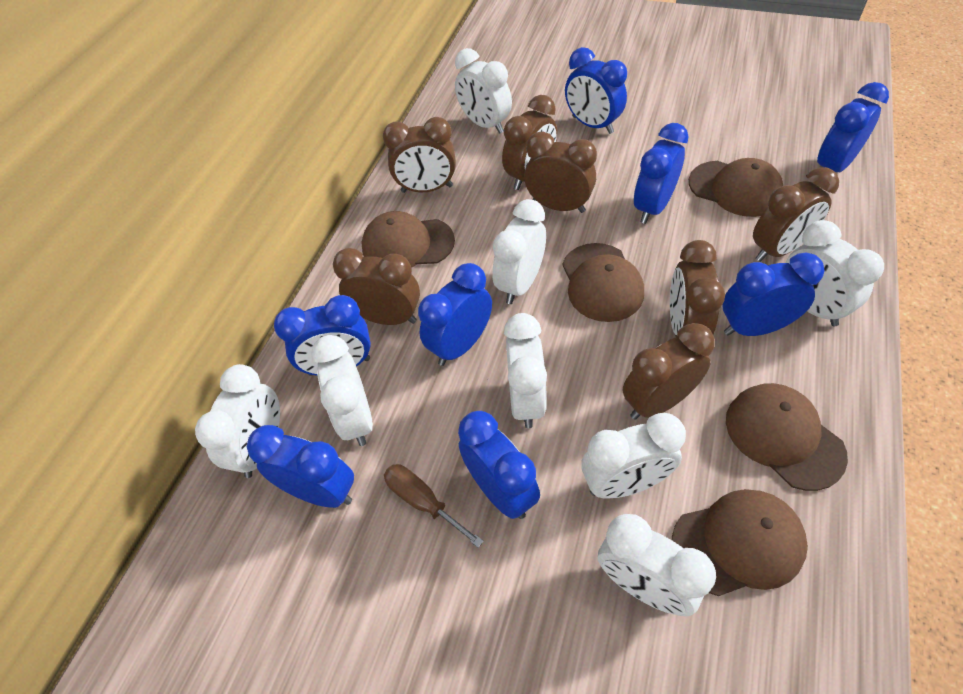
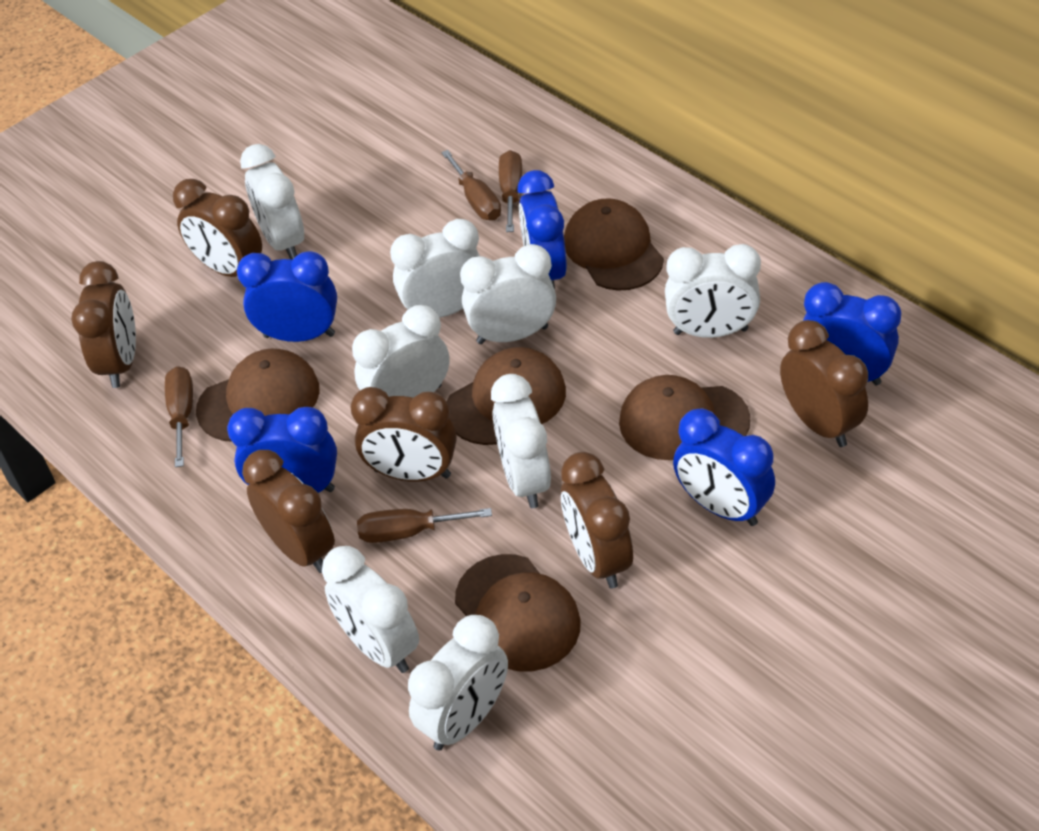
blue clock: 8 -> 5
brown clock: 7 -> 6
brown screwdriver: 1 -> 4

